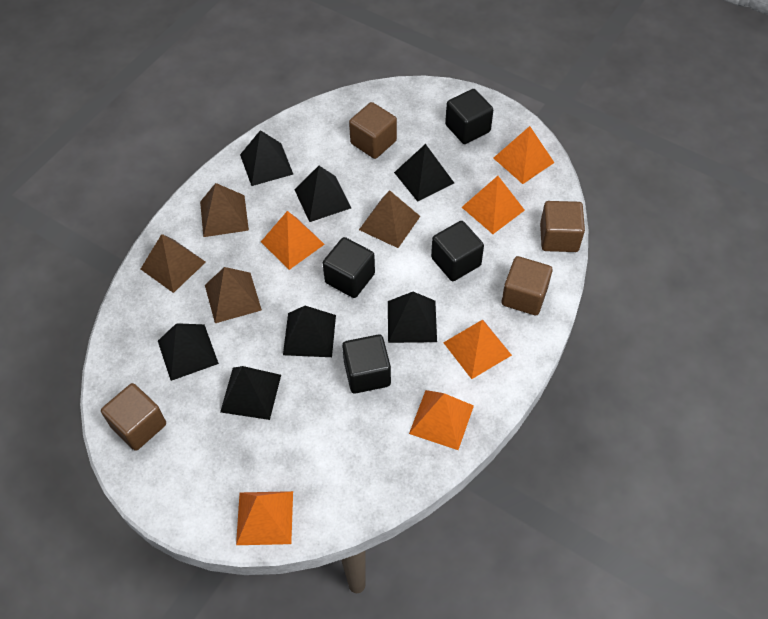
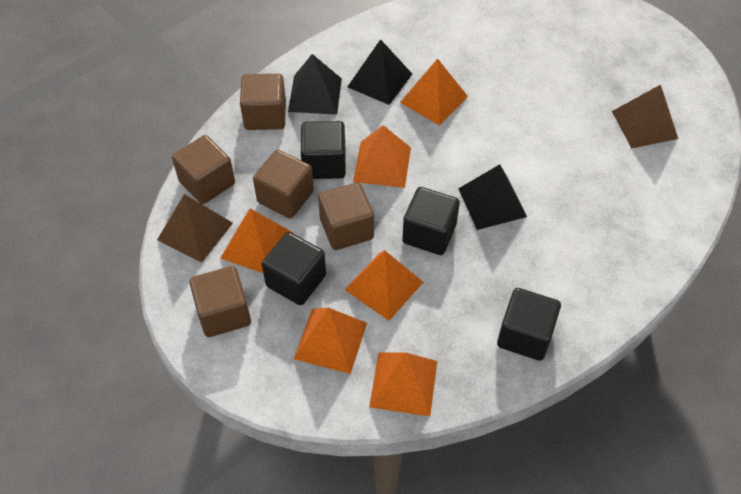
black pyramid: 7 -> 3
brown cube: 4 -> 5
brown pyramid: 4 -> 2

